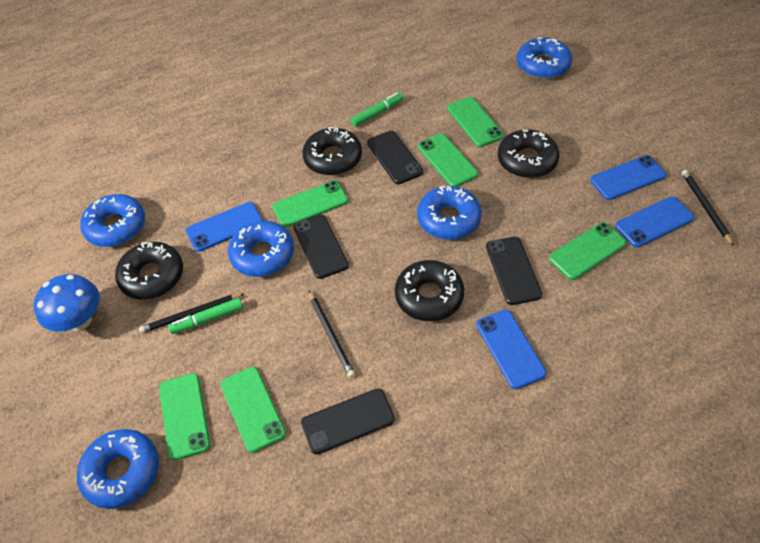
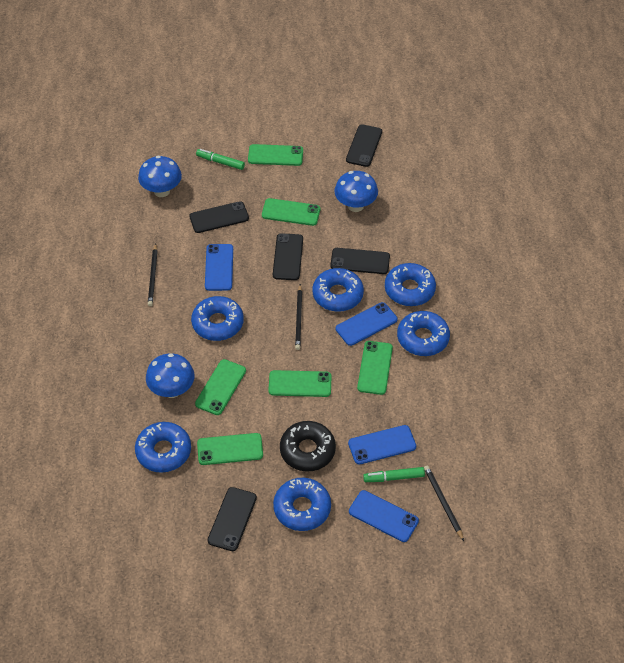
black donut: 4 -> 1
black phone: 4 -> 5
blue donut: 5 -> 6
blue mushroom: 1 -> 3

